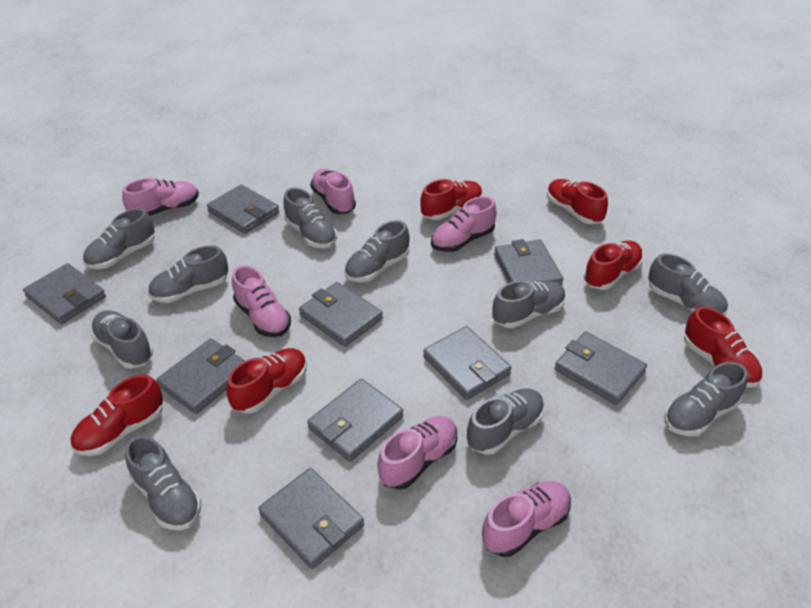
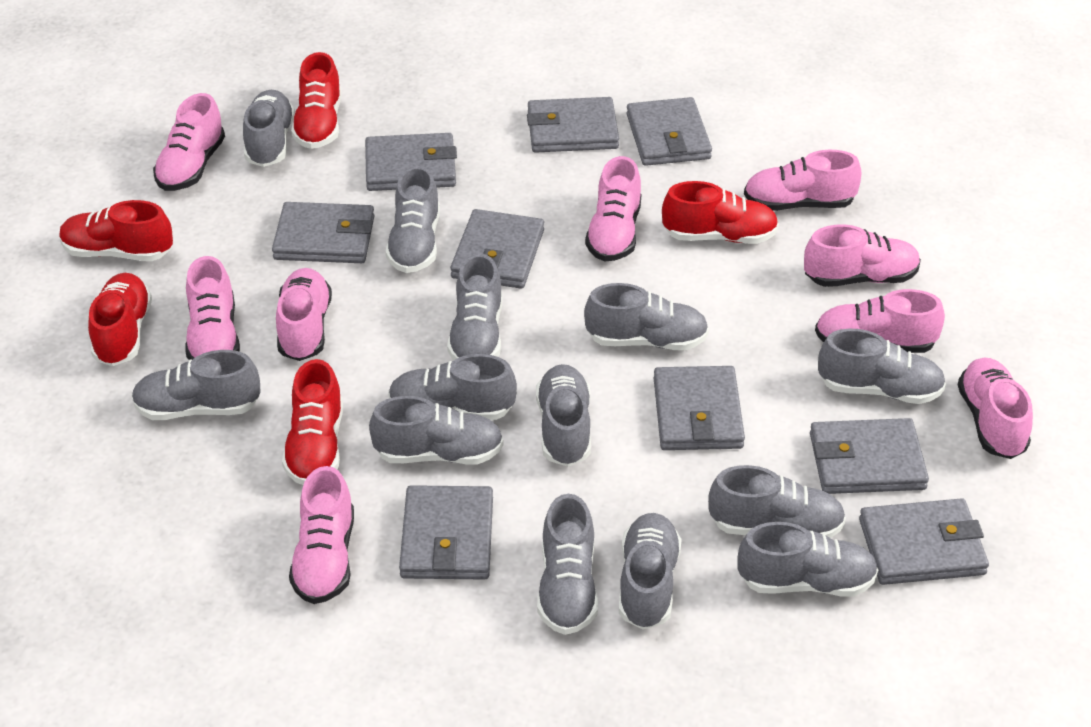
grey shoe: 10 -> 13
pink shoe: 6 -> 9
red shoe: 6 -> 5

